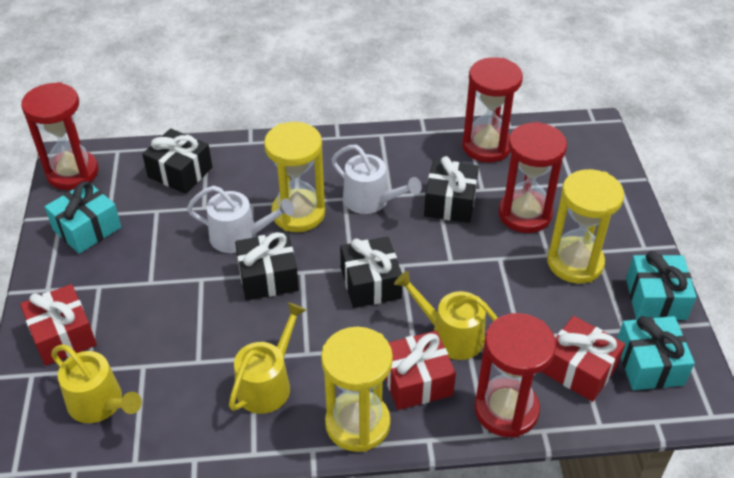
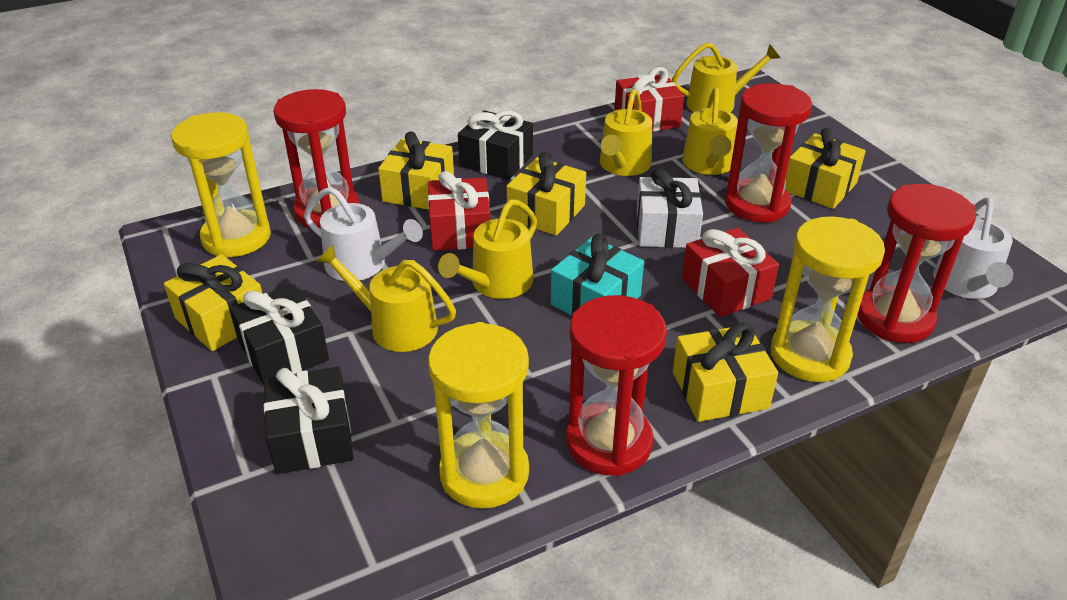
black gift: 4 -> 3
turquoise gift: 3 -> 1
white gift: 0 -> 1
yellow gift: 0 -> 5
yellow watering can: 3 -> 5

